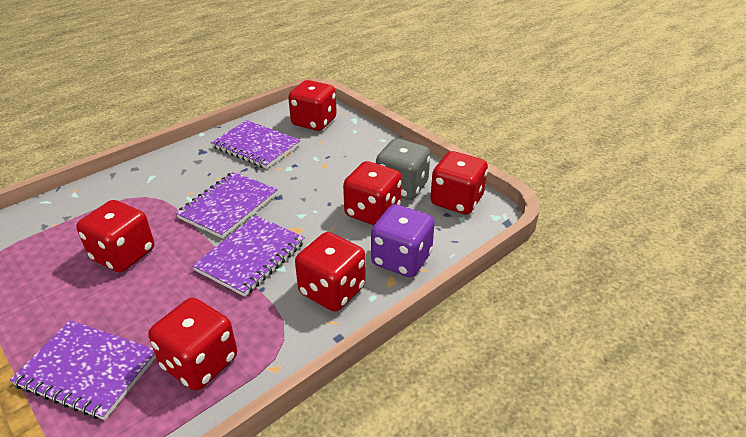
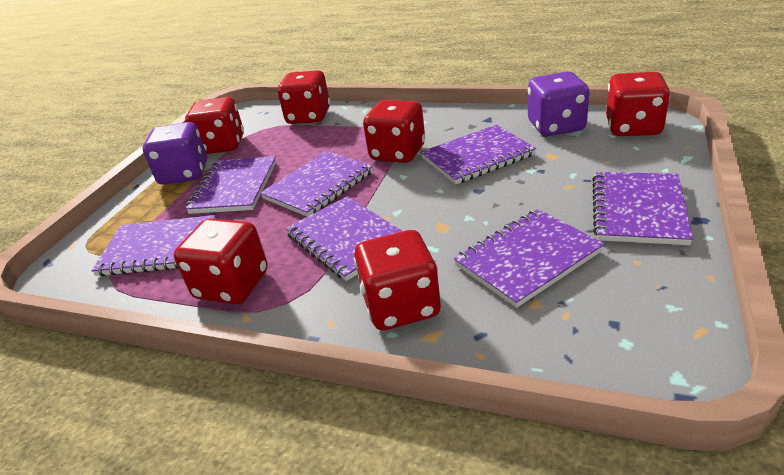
grey dice: 1 -> 0
purple dice: 1 -> 2
purple notebook: 4 -> 7

